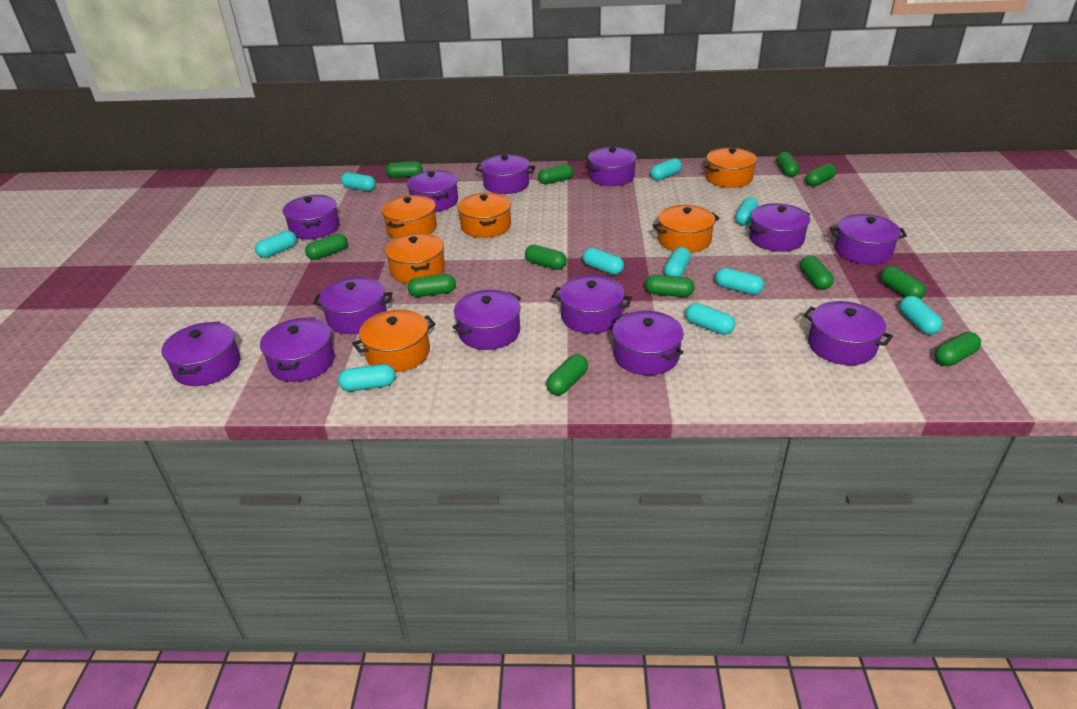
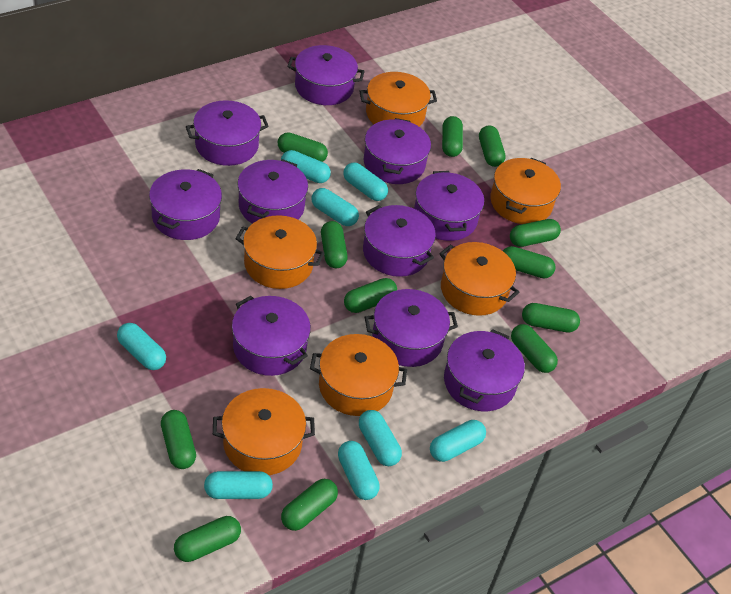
purple pot: 13 -> 10
turquoise capsule: 10 -> 8

